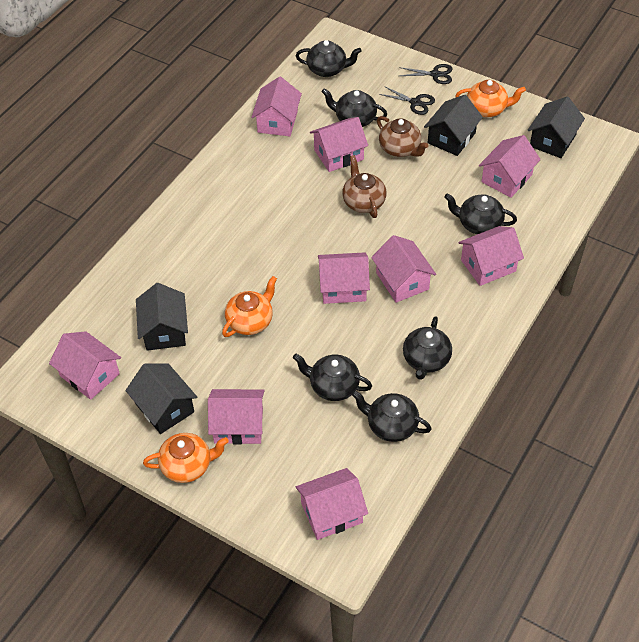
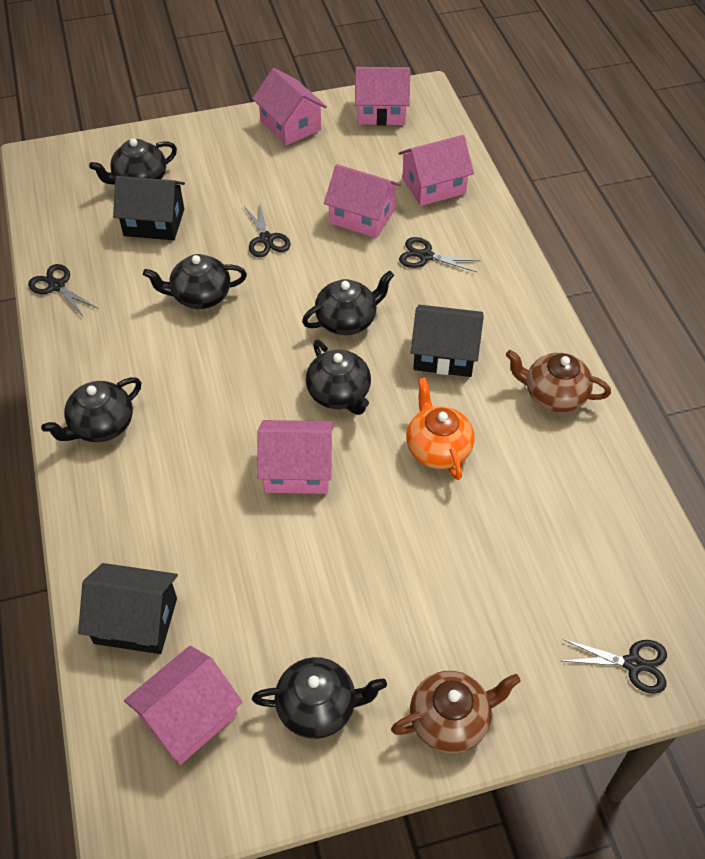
black house: 4 -> 3
black scissors: 2 -> 4
orange teapot: 3 -> 1
pink house: 9 -> 6

